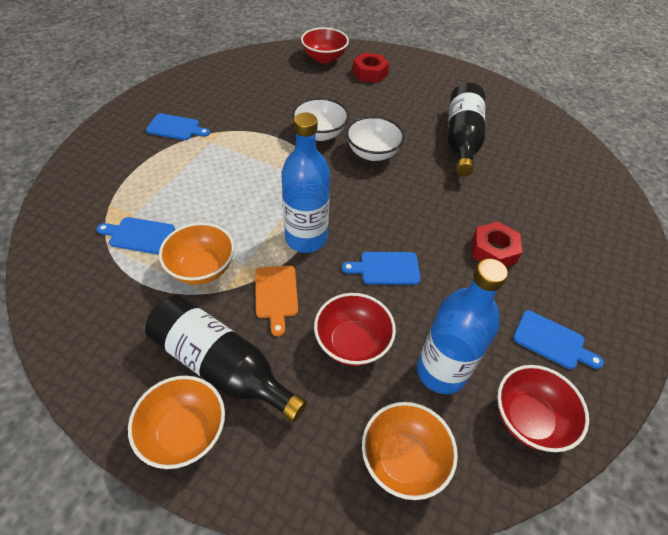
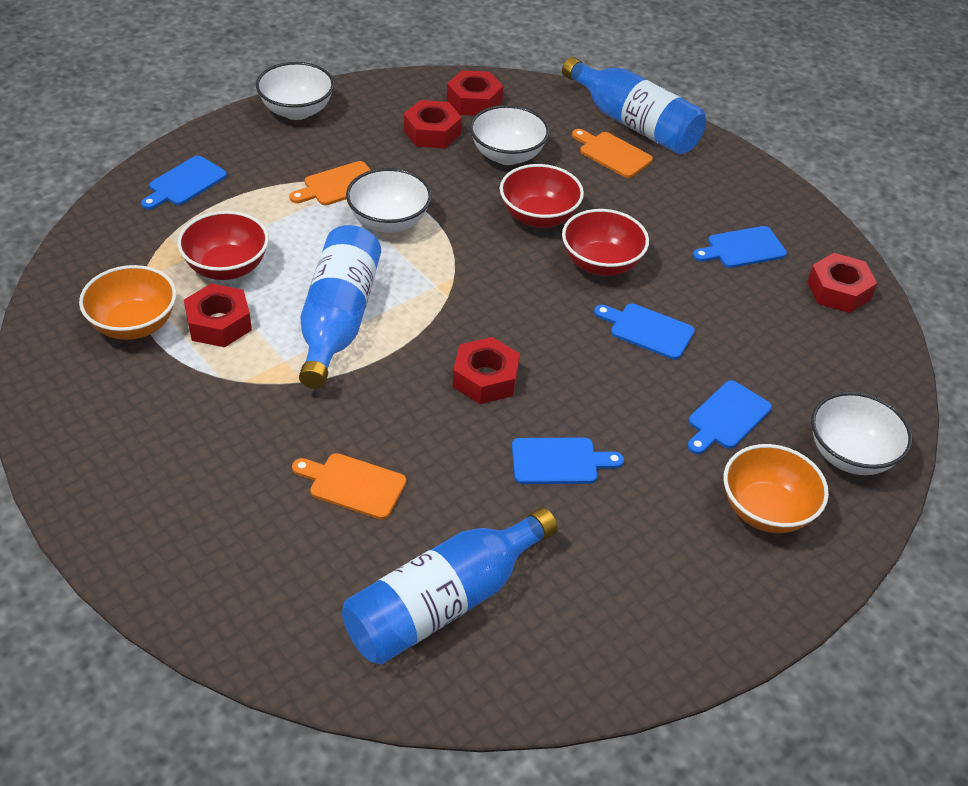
black bottle: 2 -> 0
blue bottle: 2 -> 3
blue cutting board: 4 -> 5
orange bowl: 3 -> 2
orange cutting board: 1 -> 3
red nut: 2 -> 5
white bowl: 2 -> 4

